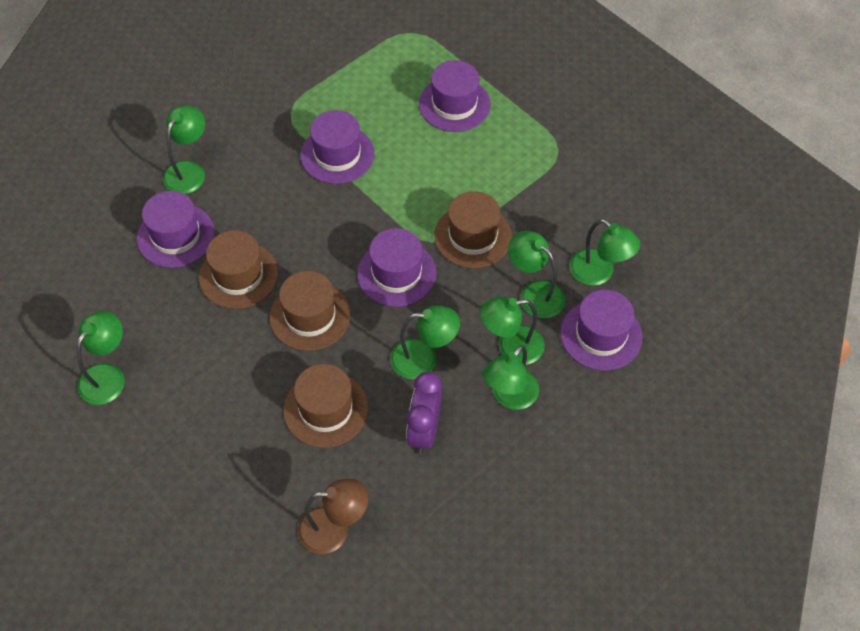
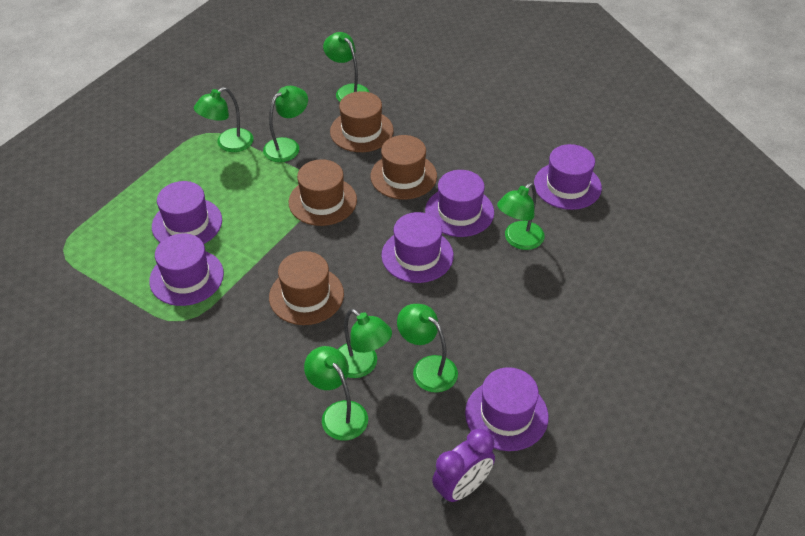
brown lamp: 1 -> 0
purple hat: 5 -> 6

